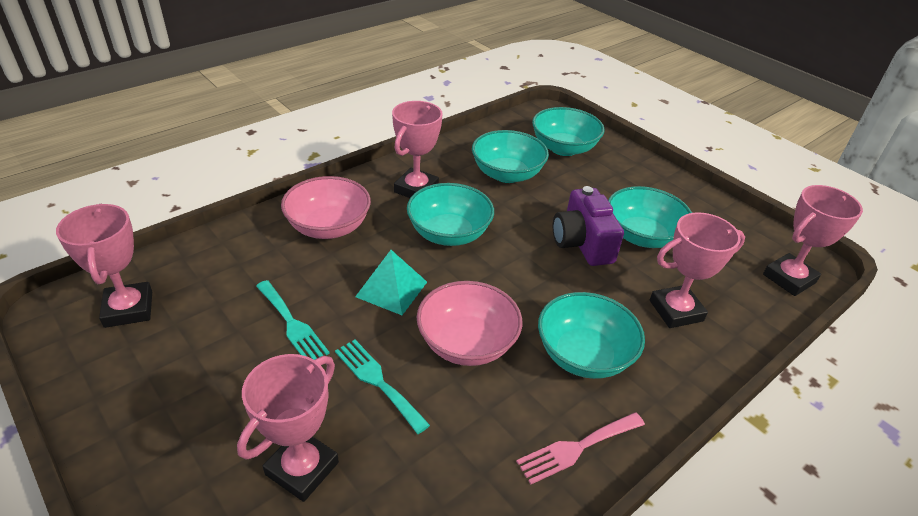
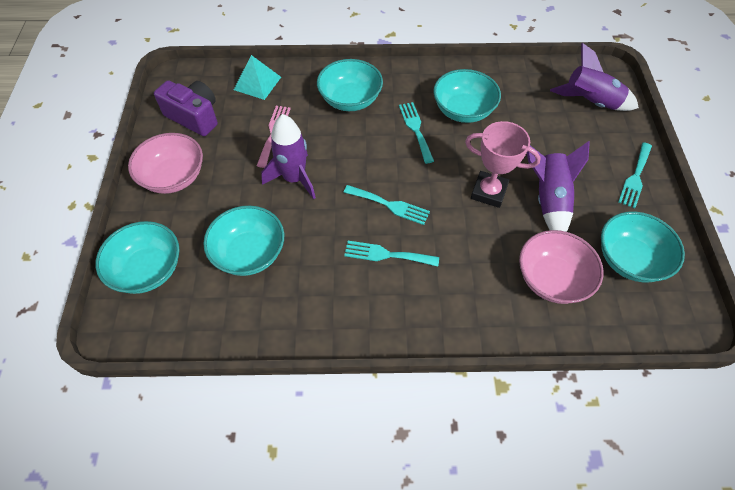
pink trophy: 5 -> 1
purple rocket: 0 -> 3
turquoise fork: 2 -> 4

